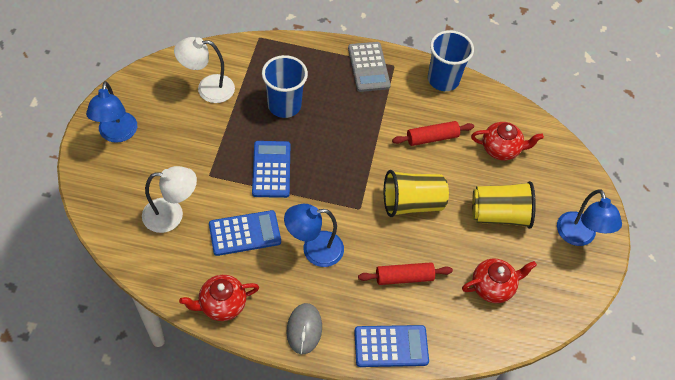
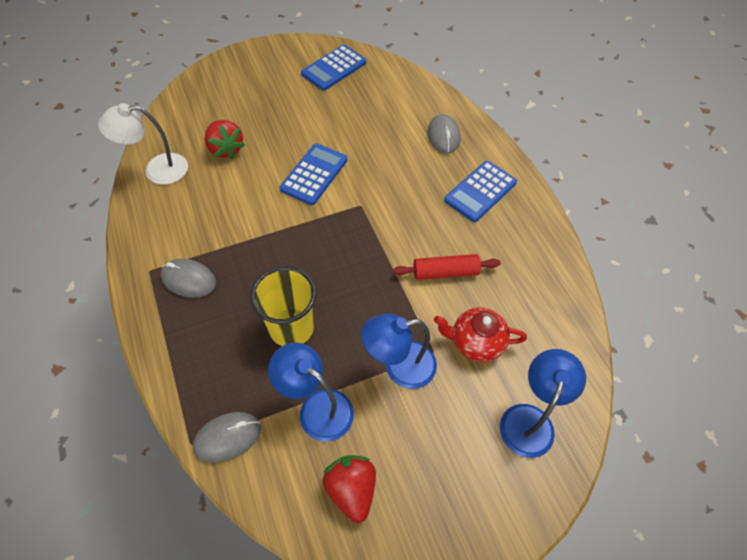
blue cup: 2 -> 0
grey calculator: 1 -> 0
grey mouse: 1 -> 3
red rolling pin: 2 -> 1
red strawberry: 0 -> 2
red teapot: 3 -> 1
white lamp: 2 -> 1
yellow cup: 2 -> 1

